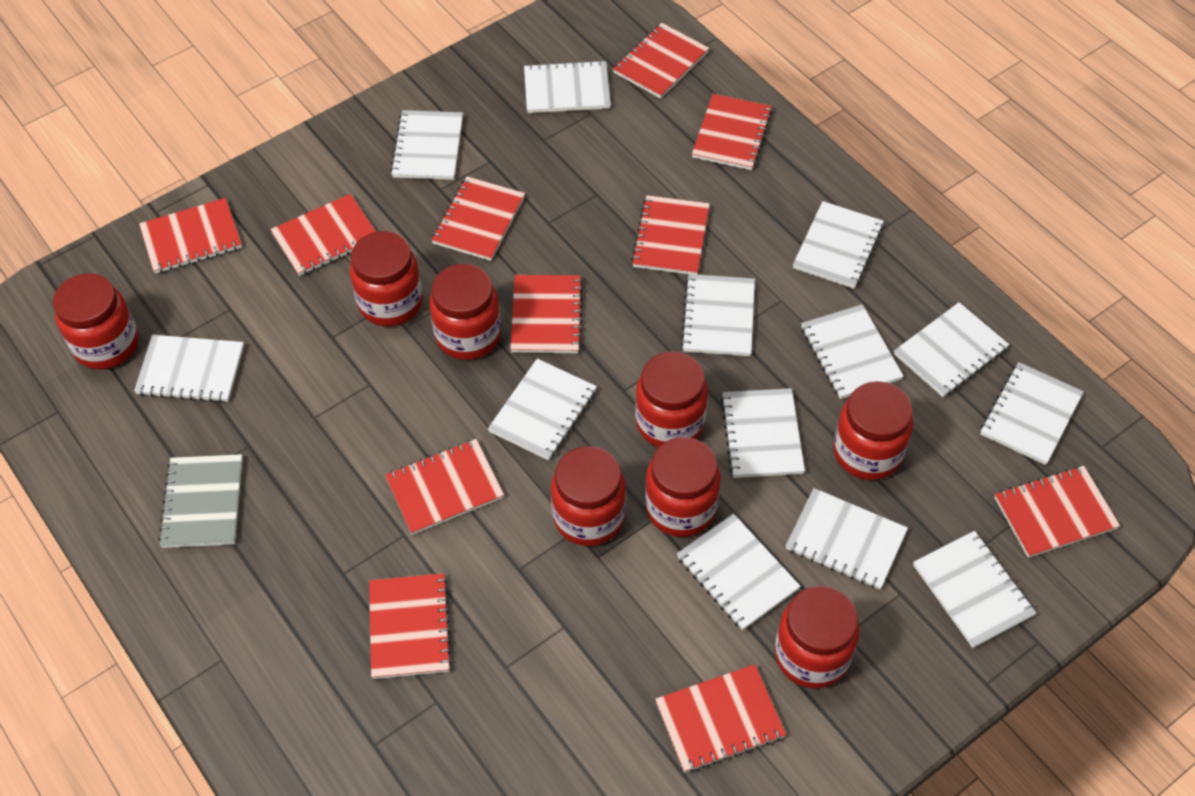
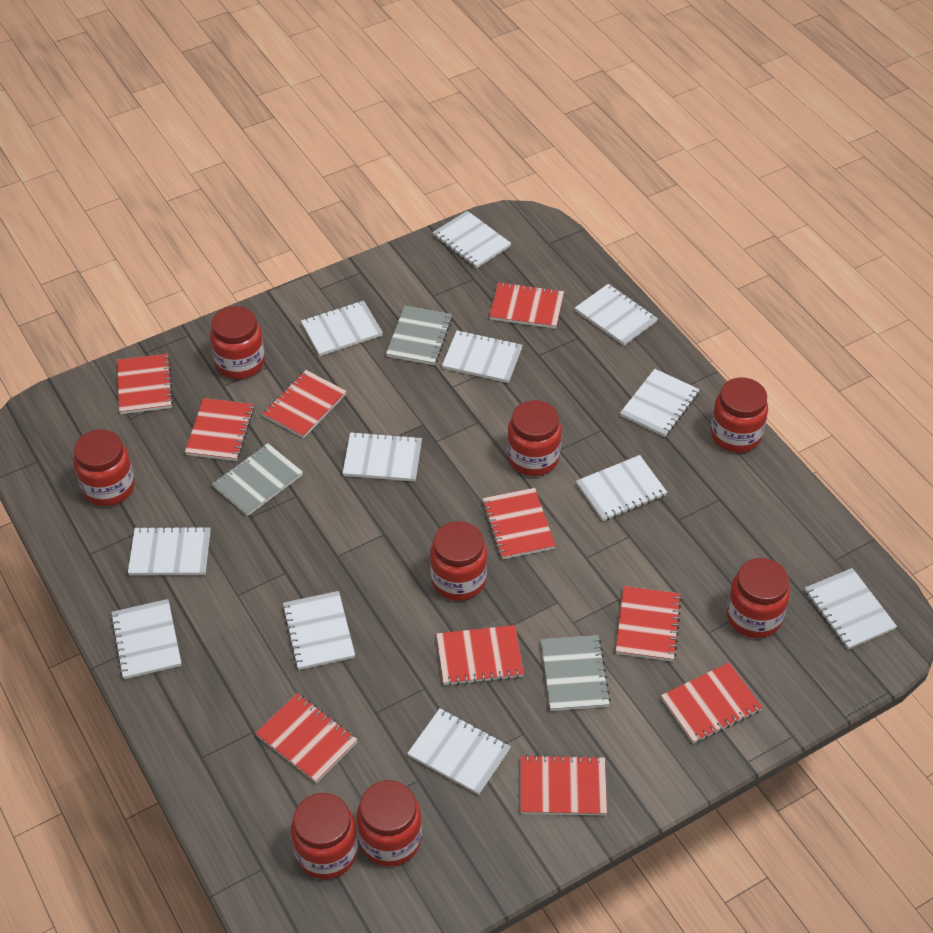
grey notebook: 1 -> 3
red notebook: 11 -> 10
white notebook: 13 -> 12

